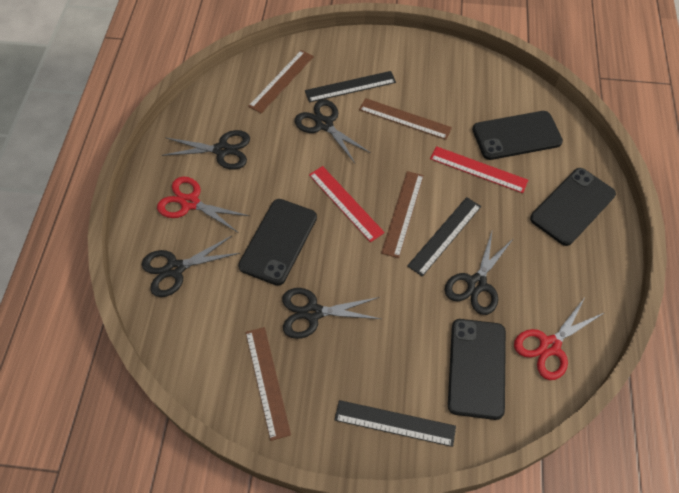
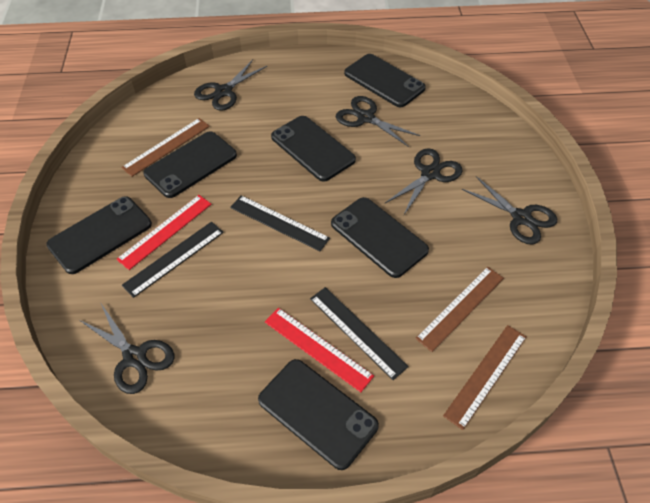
black phone: 4 -> 6
brown ruler: 4 -> 3
red scissors: 2 -> 0

